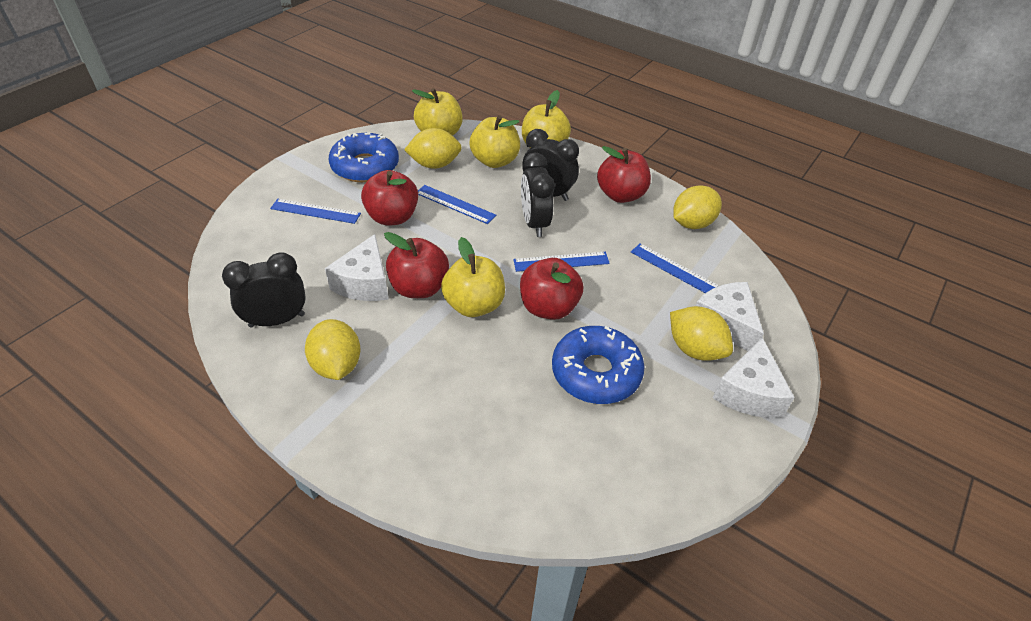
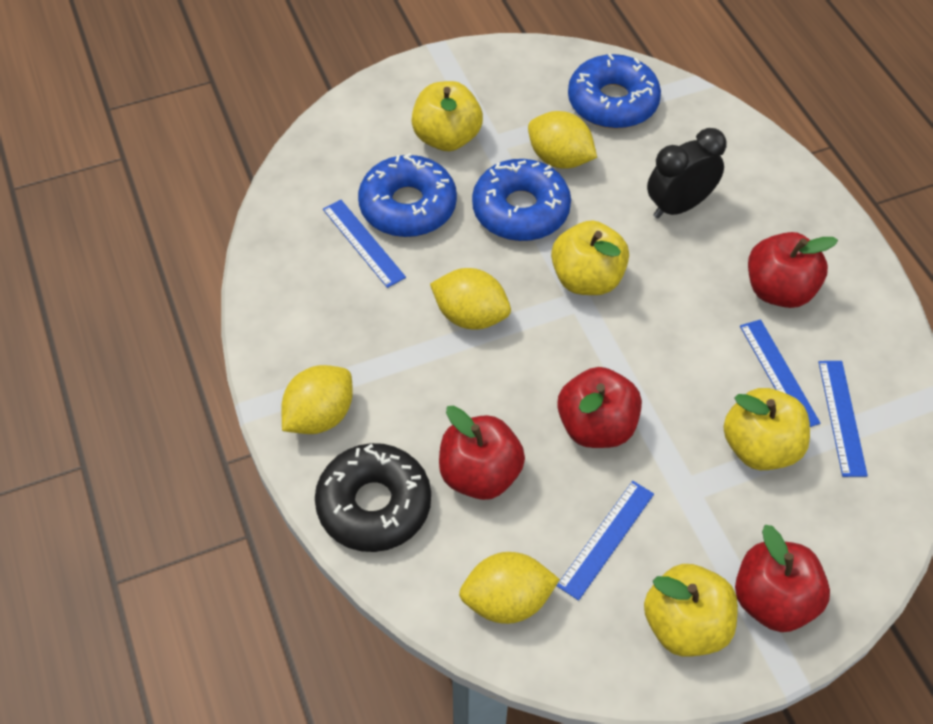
black clock: 3 -> 1
black donut: 0 -> 1
blue donut: 2 -> 3
white cheese: 3 -> 0

